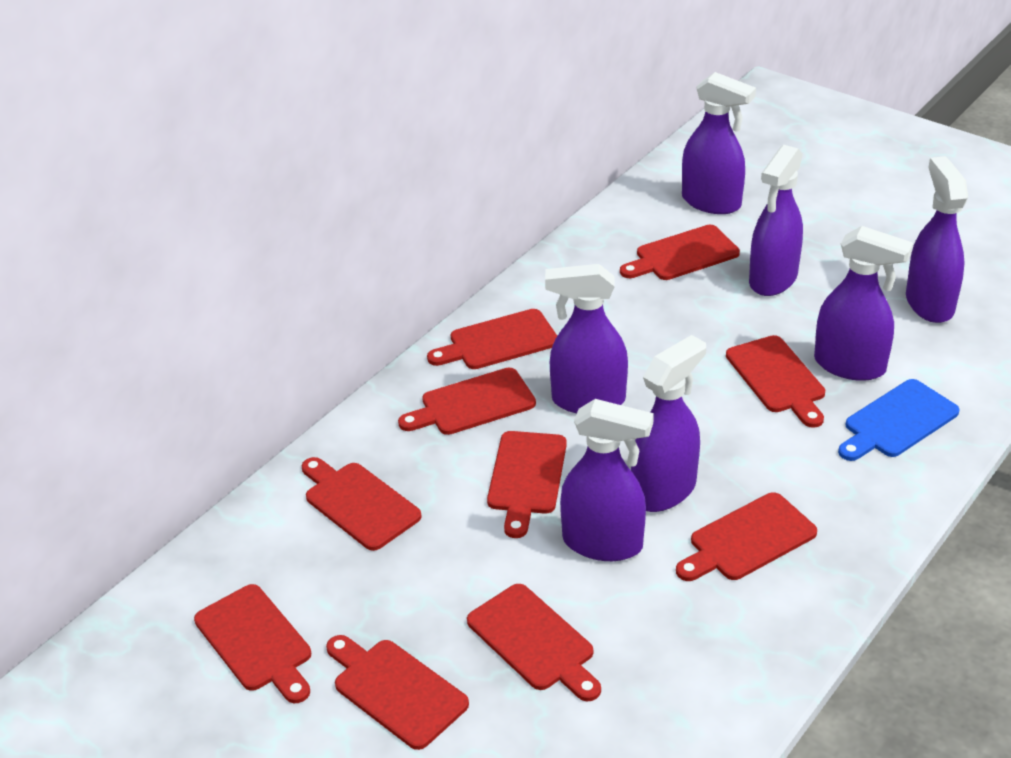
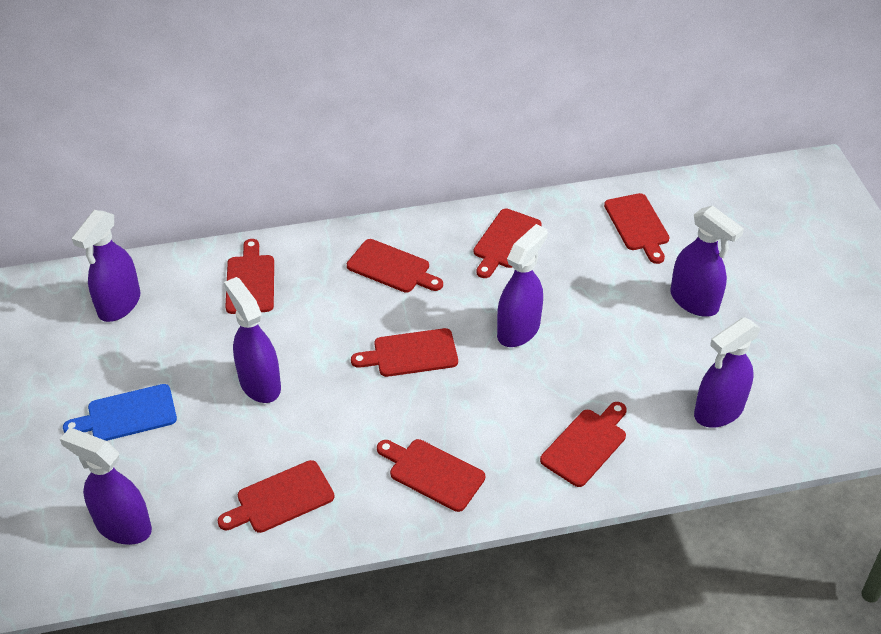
purple spray bottle: 7 -> 6
red cutting board: 10 -> 8

